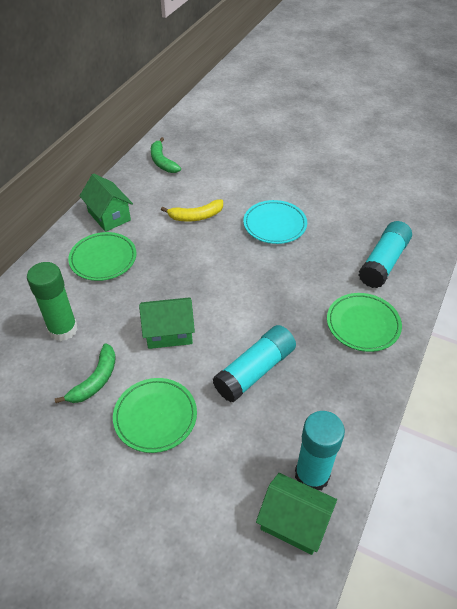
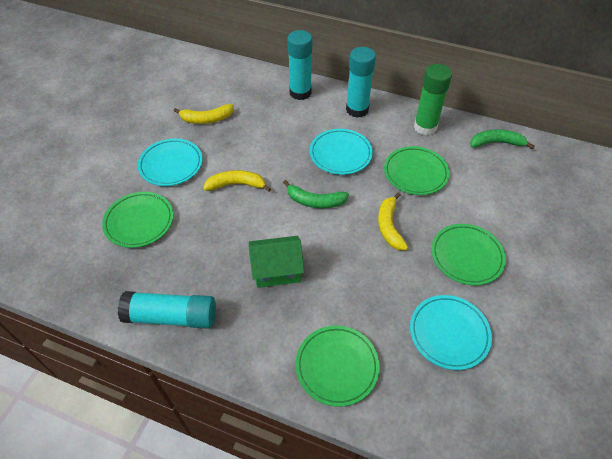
green house: 3 -> 1
green plate: 3 -> 4
turquoise plate: 1 -> 3
yellow banana: 1 -> 3

